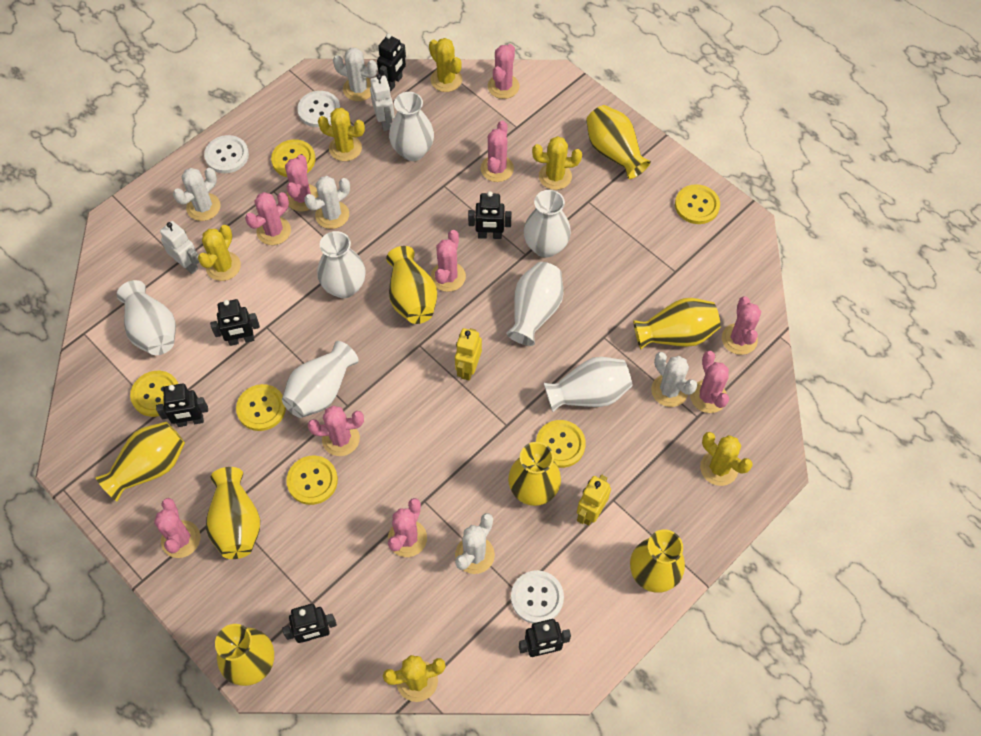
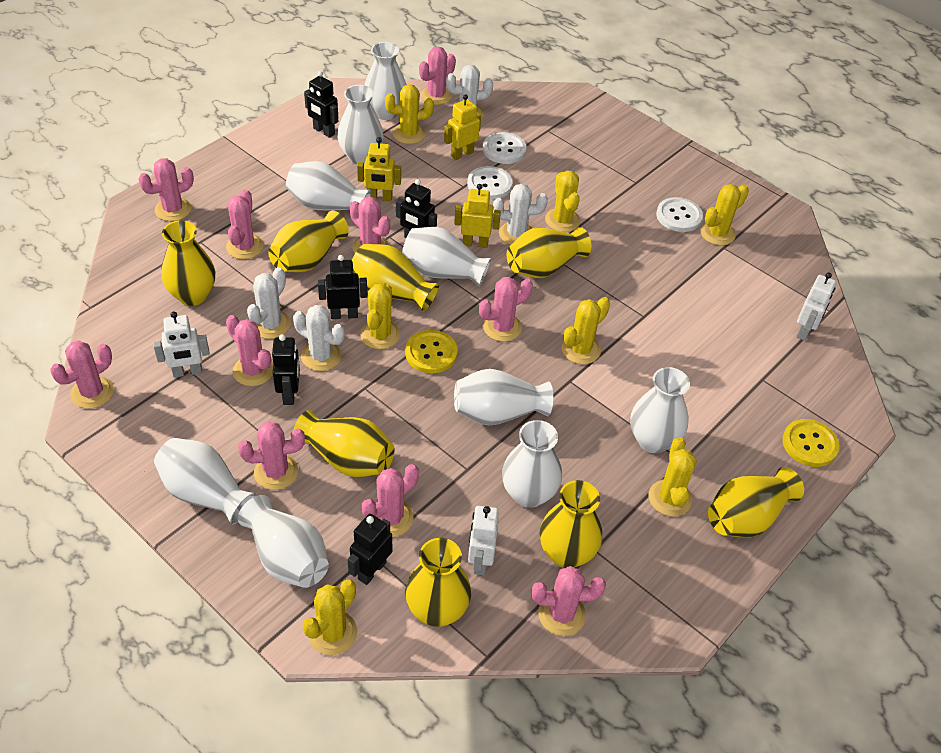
black robot: 6 -> 5
white cactus: 5 -> 4
white robot: 2 -> 3
white vase: 7 -> 9
yellow button: 6 -> 2
yellow cactus: 6 -> 7
yellow robot: 2 -> 3

